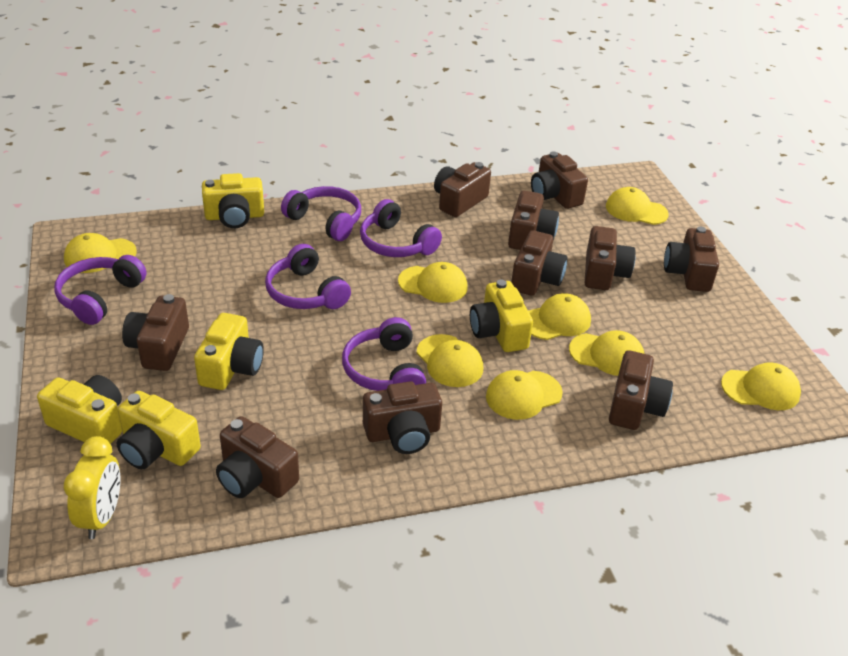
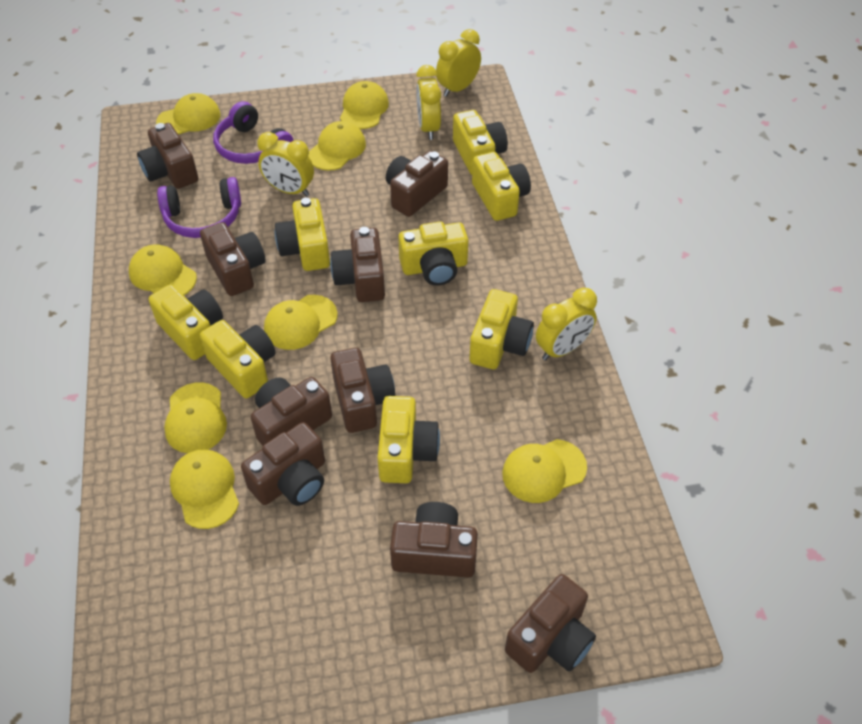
brown camera: 10 -> 9
purple headphones: 5 -> 2
yellow camera: 5 -> 8
yellow clock: 1 -> 4

